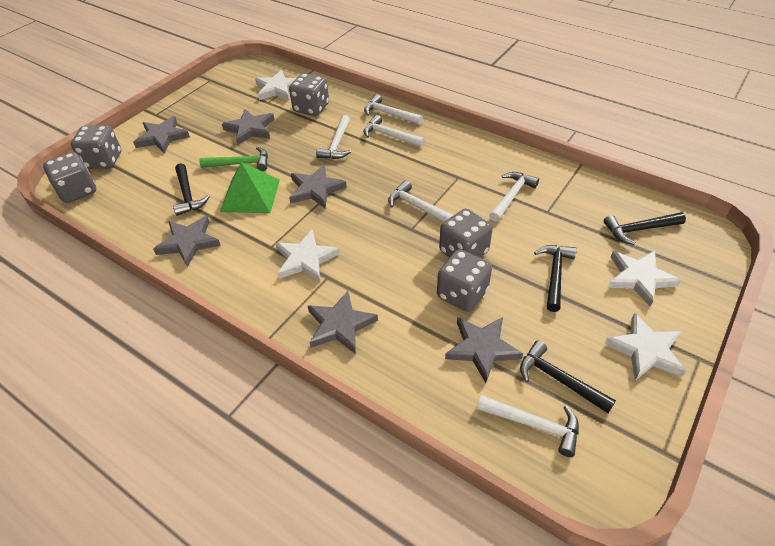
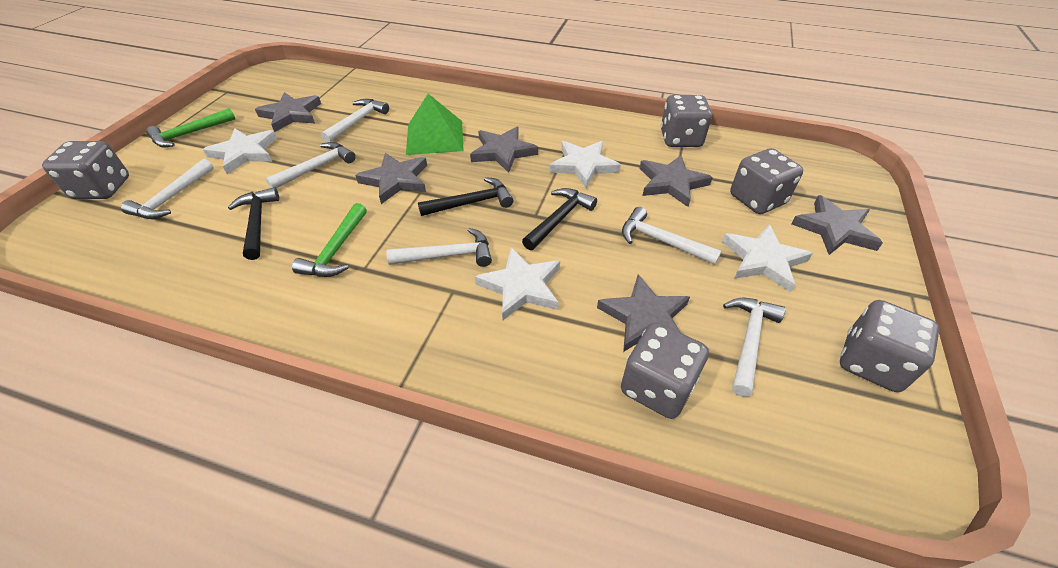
black hammer: 4 -> 3
green hammer: 1 -> 2

